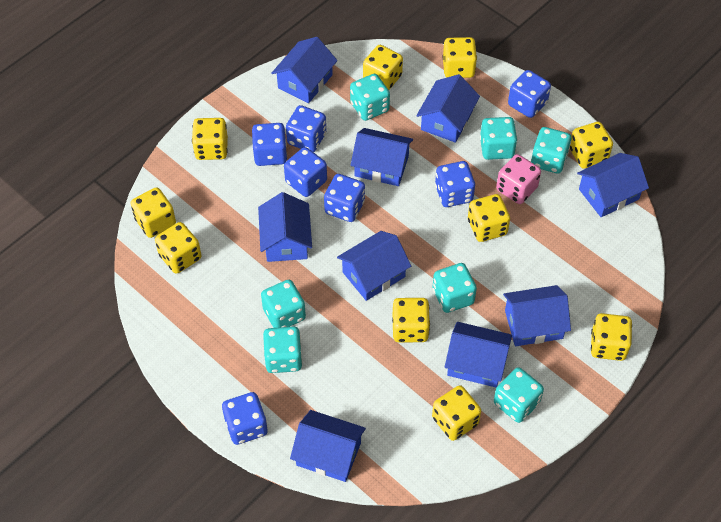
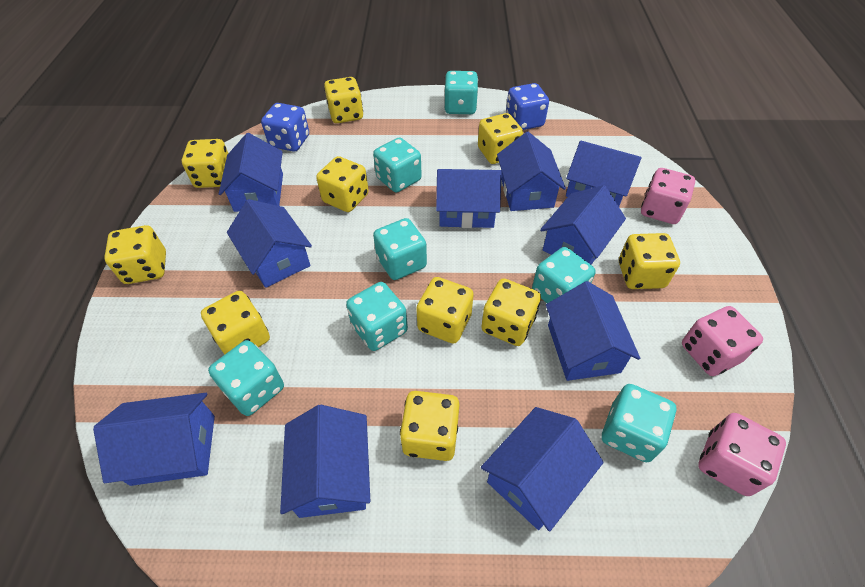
blue dice: 7 -> 2
blue house: 9 -> 10
pink dice: 1 -> 3

